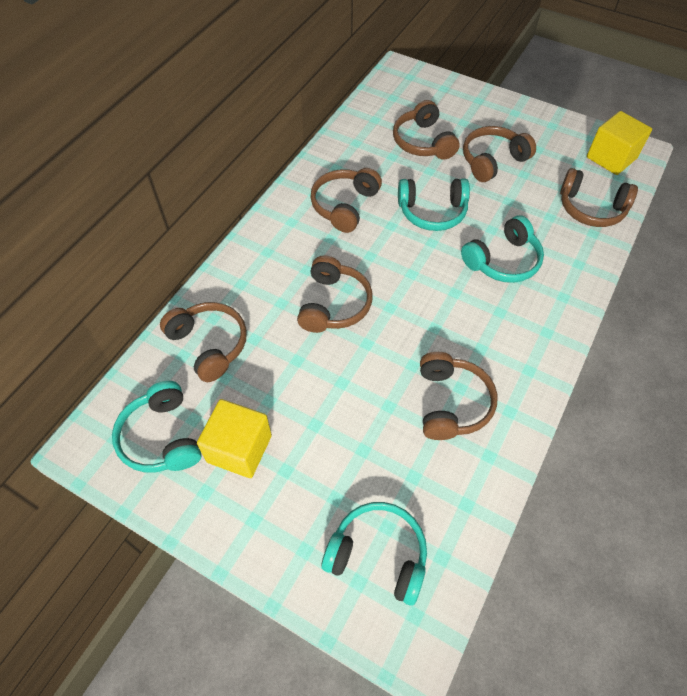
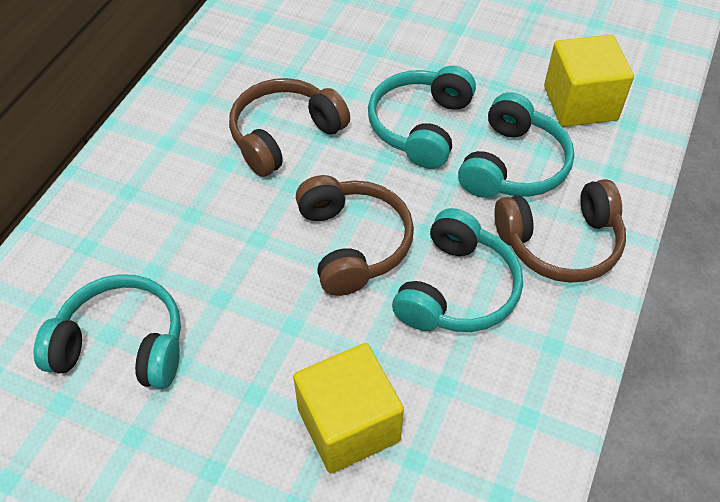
brown headphones: 7 -> 3

